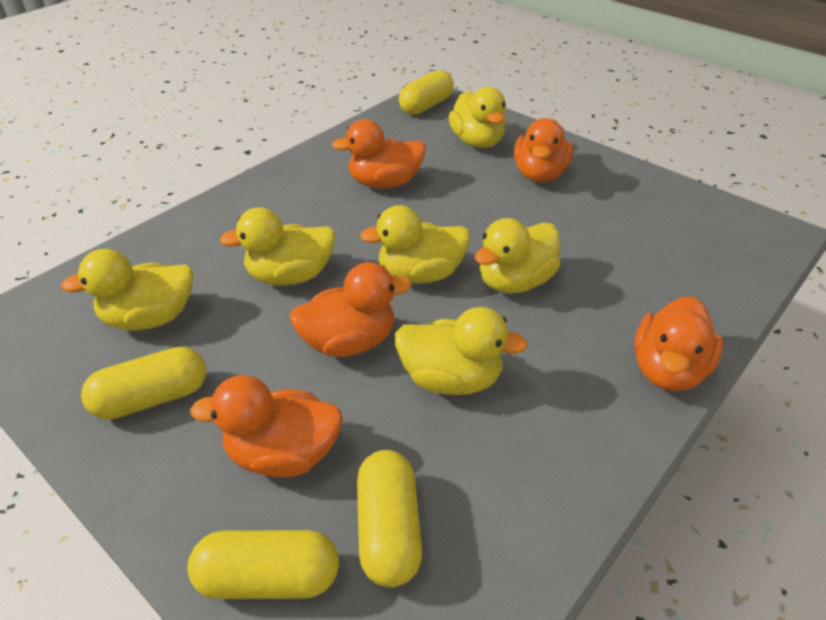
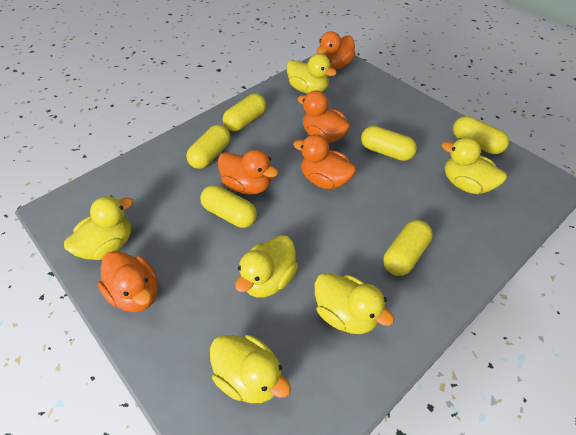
yellow capsule: 4 -> 6

